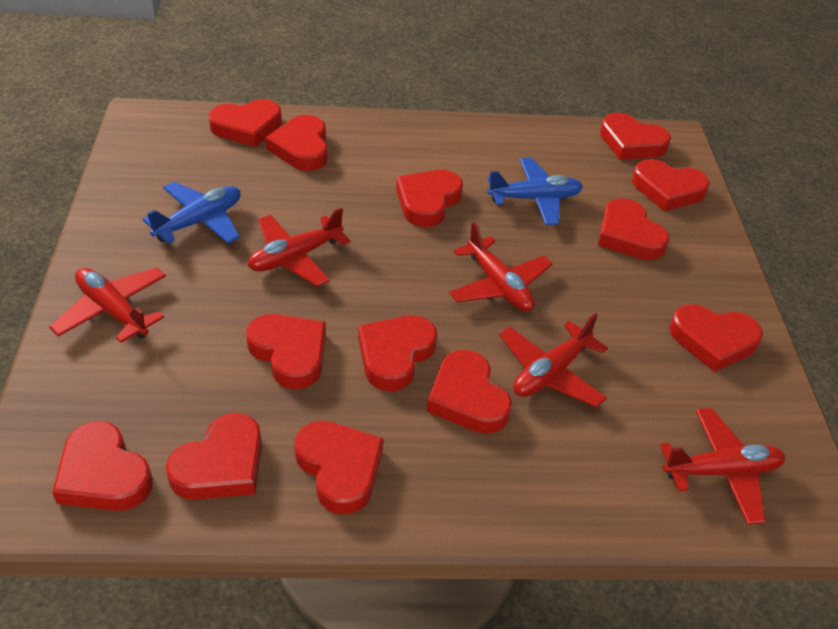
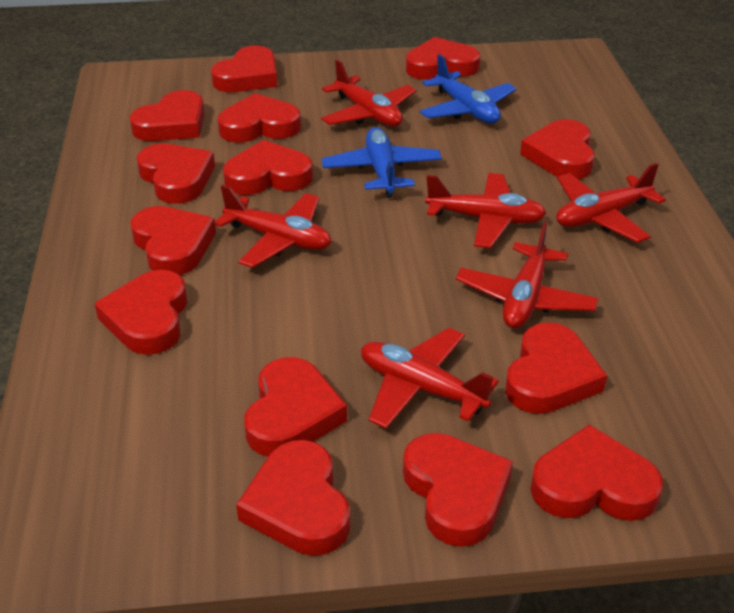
red heart: 13 -> 14
red plane: 5 -> 6

